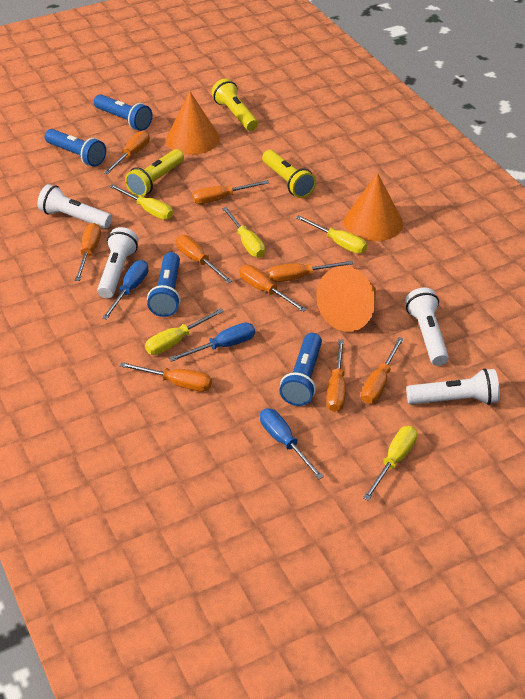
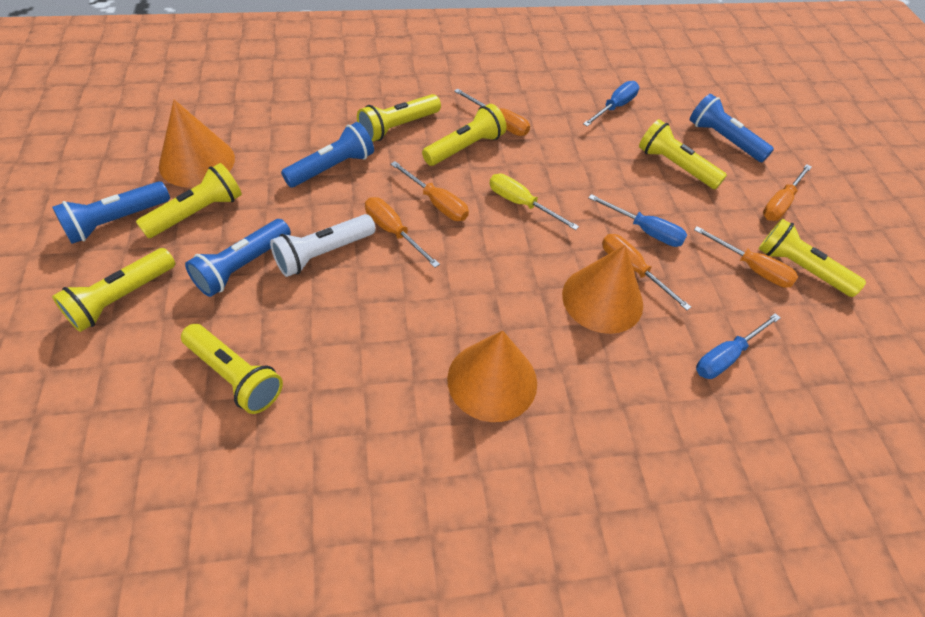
orange screwdriver: 9 -> 6
white flashlight: 4 -> 1
yellow flashlight: 3 -> 7
yellow screwdriver: 5 -> 1

